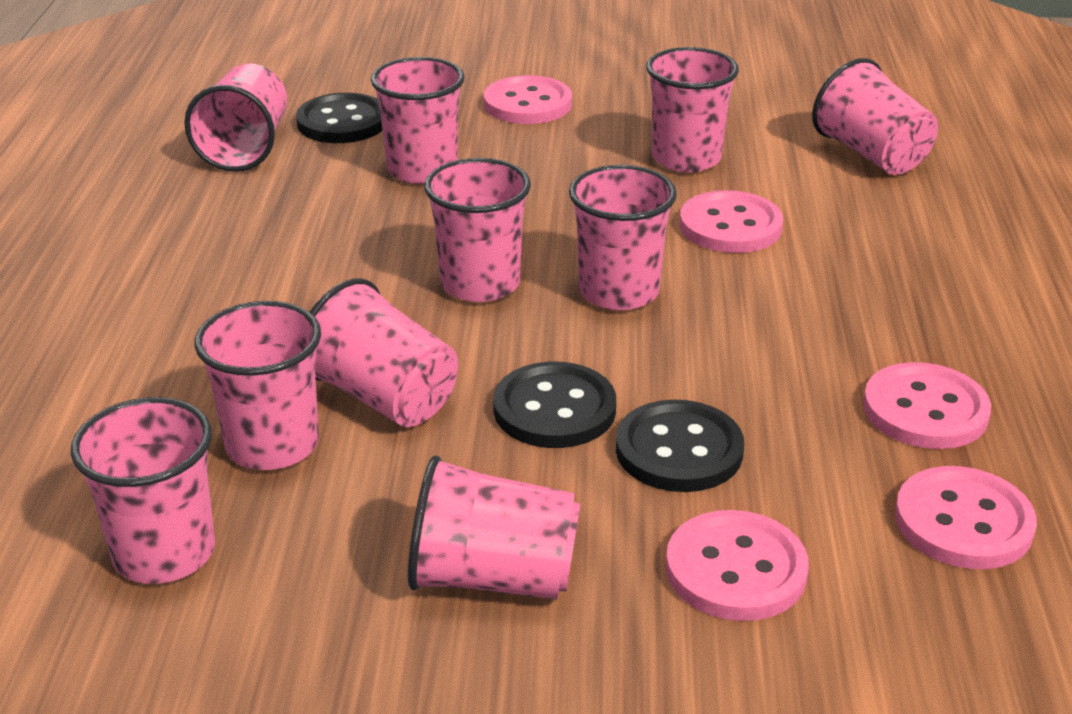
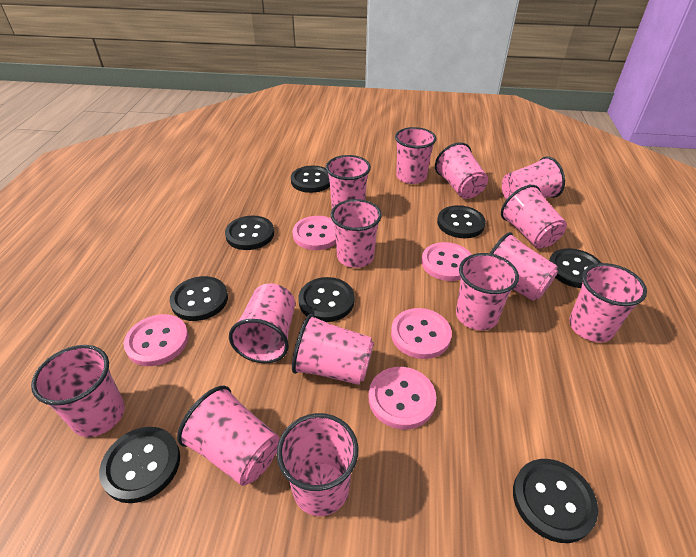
black button: 3 -> 8
pink cup: 10 -> 14

